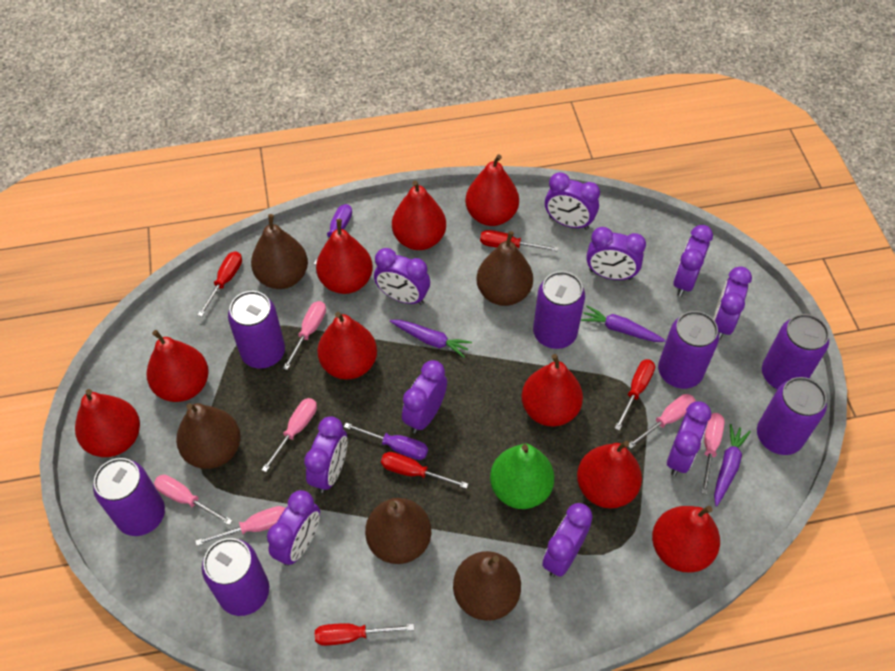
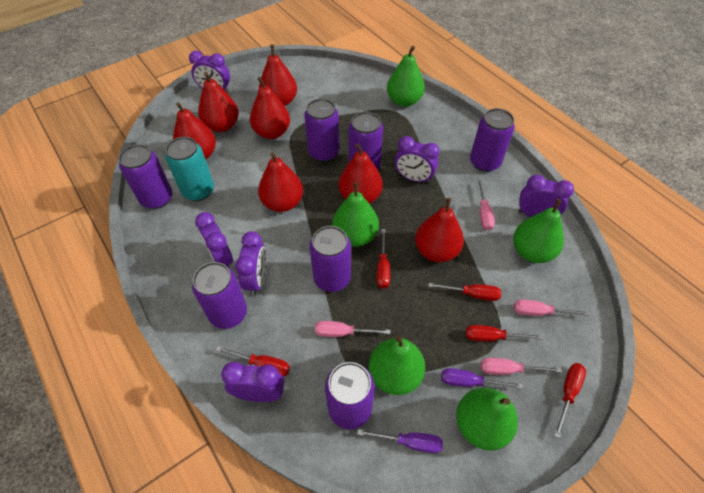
brown pear: 5 -> 0
green pear: 1 -> 5
pink screwdriver: 6 -> 4
purple carrot: 3 -> 0
purple clock: 10 -> 6
red pear: 9 -> 7
turquoise can: 0 -> 1

